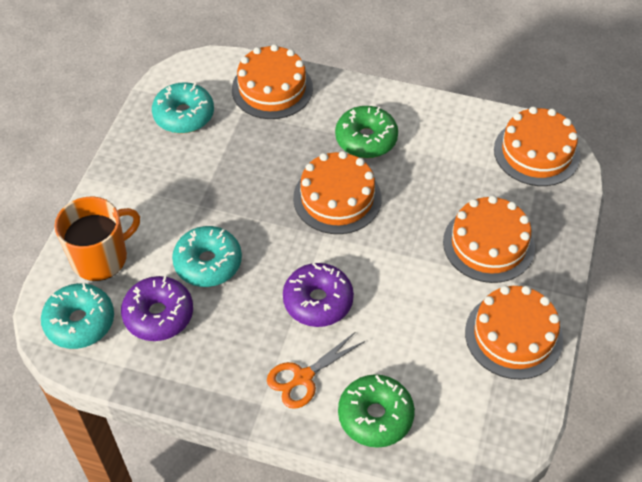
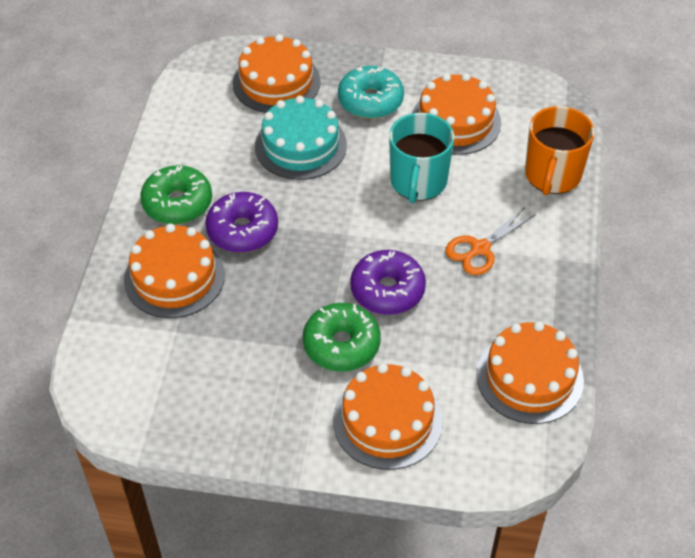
turquoise cake: 0 -> 1
turquoise donut: 3 -> 1
turquoise mug: 0 -> 1

